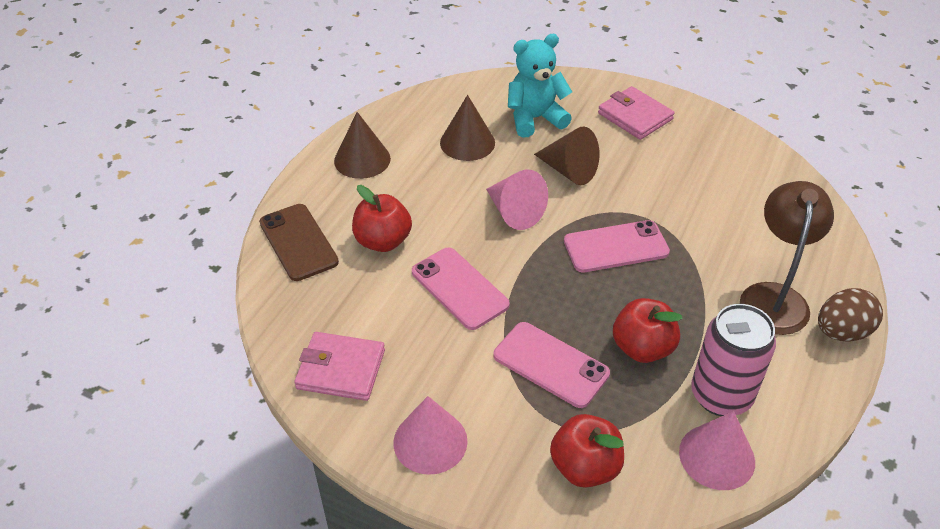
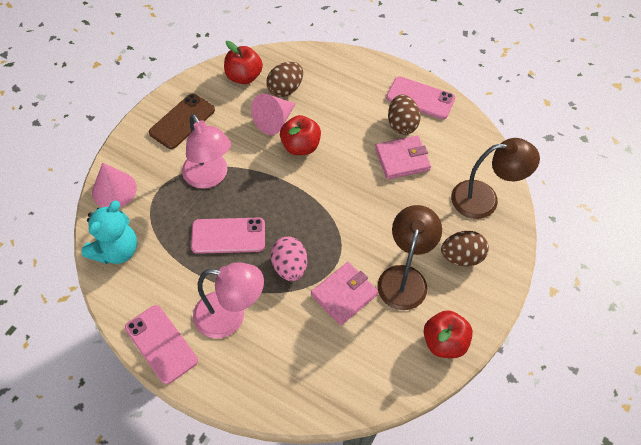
brown cone: 3 -> 0
brown egg: 1 -> 3
brown lamp: 1 -> 2
pink can: 1 -> 0
pink cone: 3 -> 2
pink egg: 0 -> 1
pink lamp: 0 -> 2

